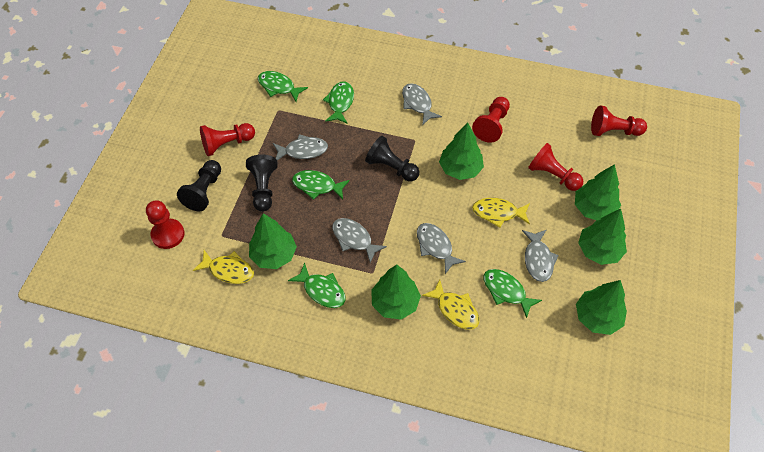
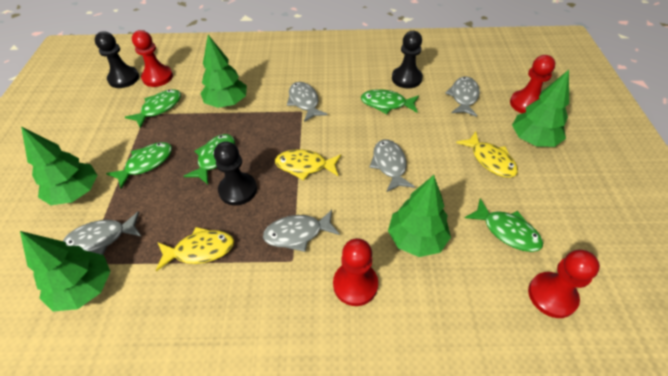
green tree: 6 -> 5
red pawn: 5 -> 4

